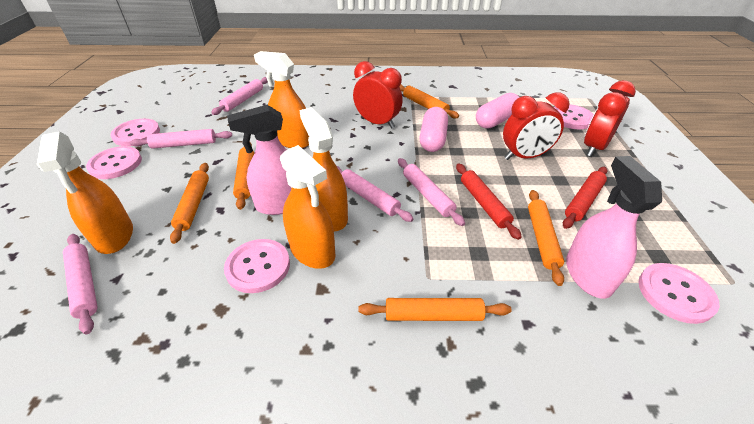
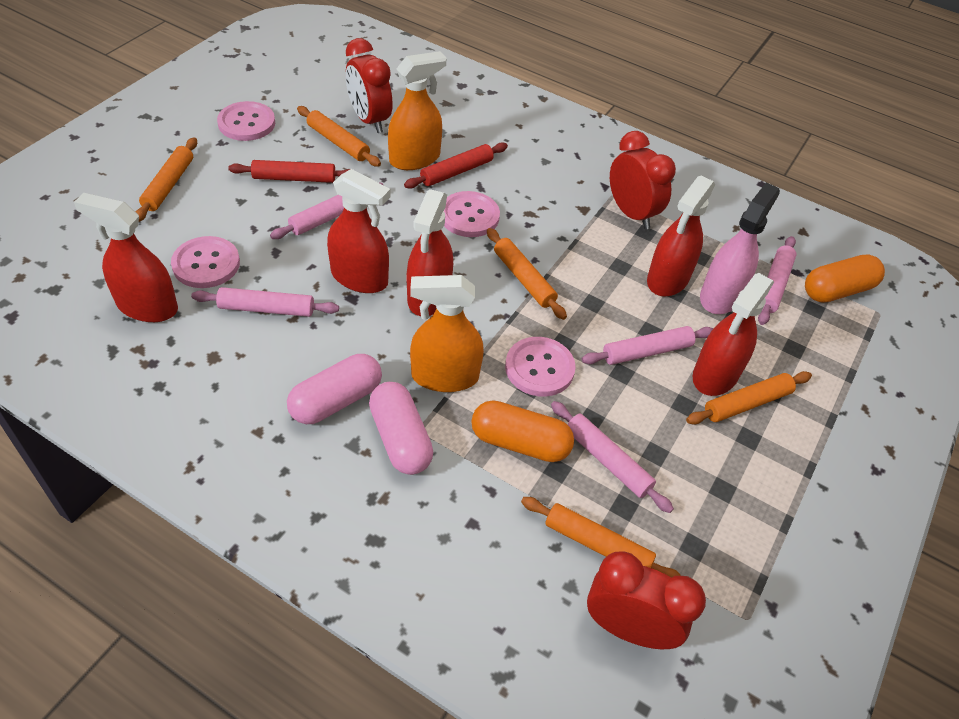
orange capsule: 0 -> 2
orange spray bottle: 4 -> 2
pink button: 5 -> 4
pink spray bottle: 2 -> 1
red spray bottle: 0 -> 5

